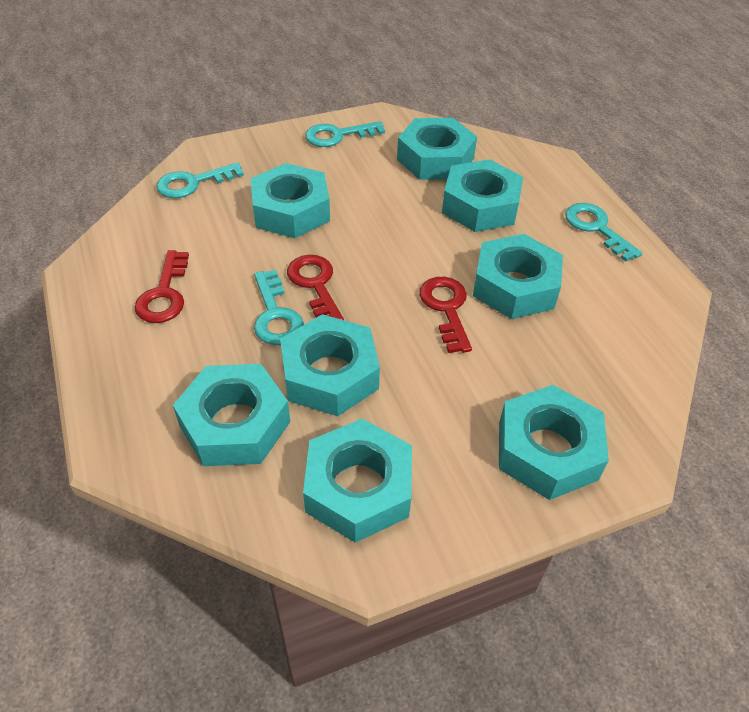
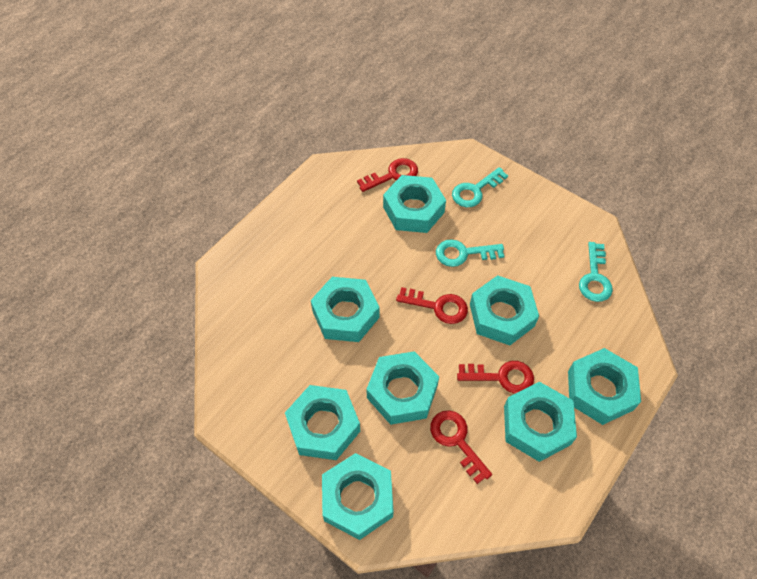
red key: 3 -> 4
turquoise key: 4 -> 3

